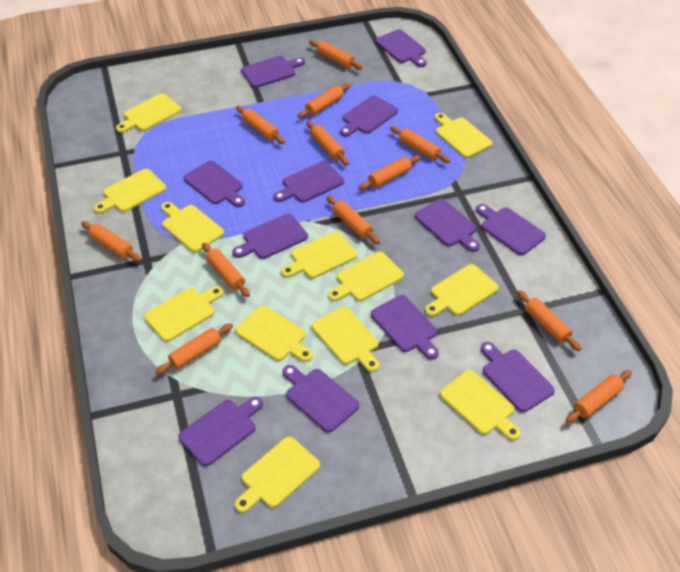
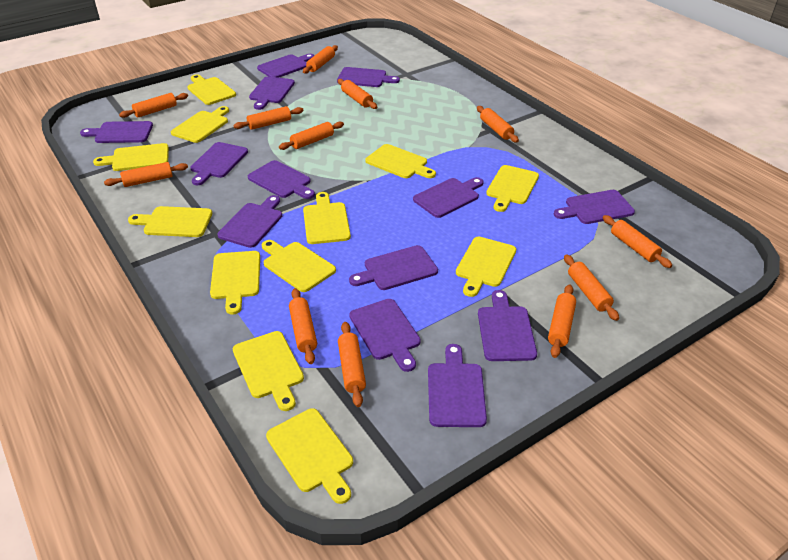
purple cutting board: 12 -> 13

